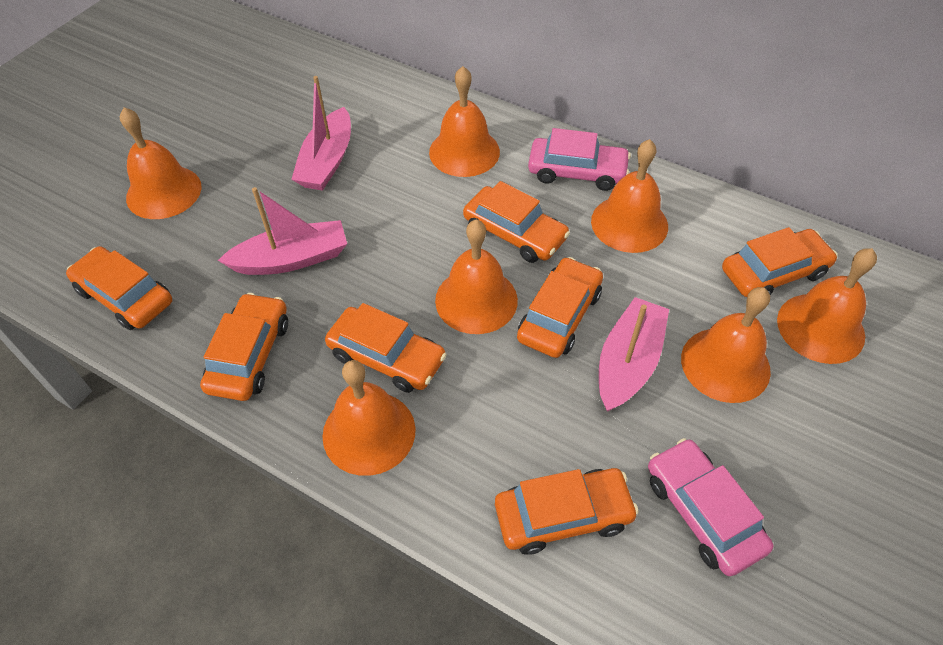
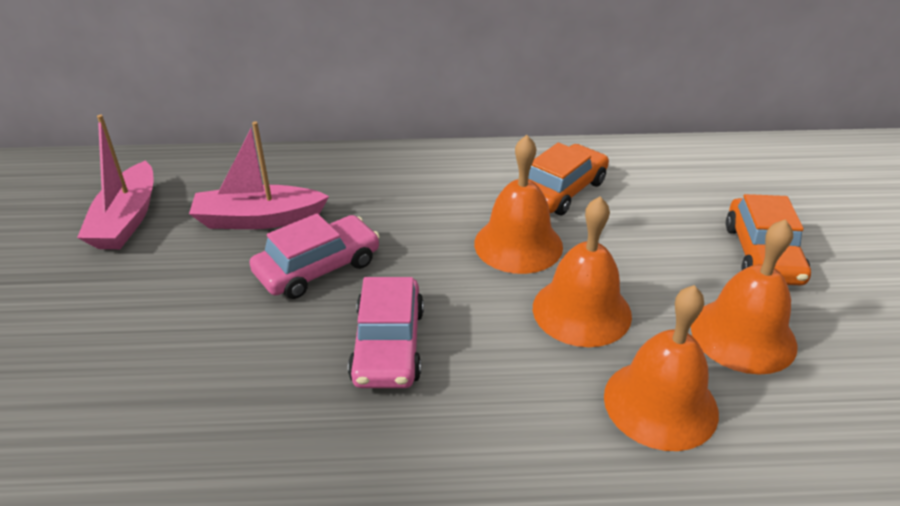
orange bell: 7 -> 4
orange car: 7 -> 2
pink boat: 3 -> 2

